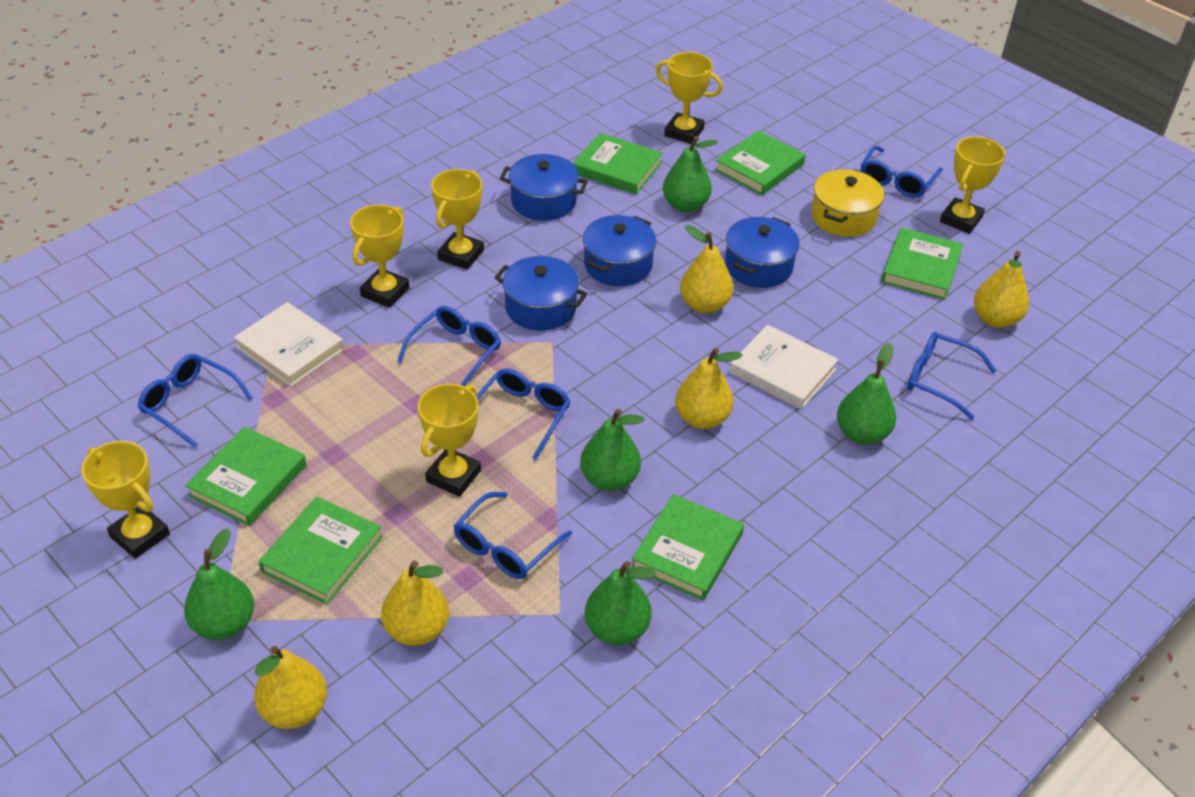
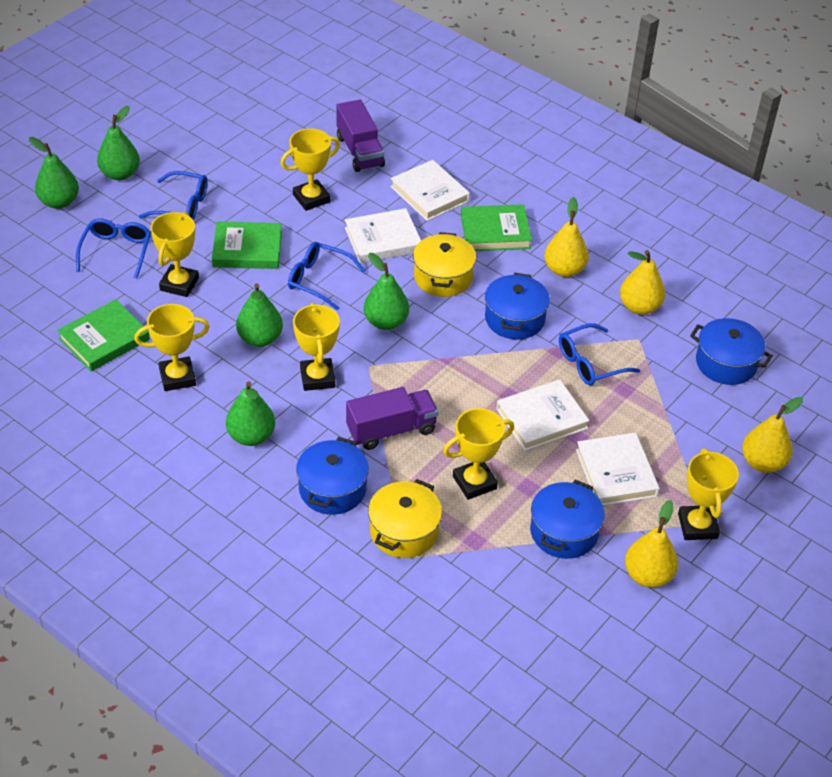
blue glasses: 6 -> 4
green book: 6 -> 3
purple truck: 0 -> 2
white book: 2 -> 4
yellow pear: 5 -> 4
yellow pot: 1 -> 2

